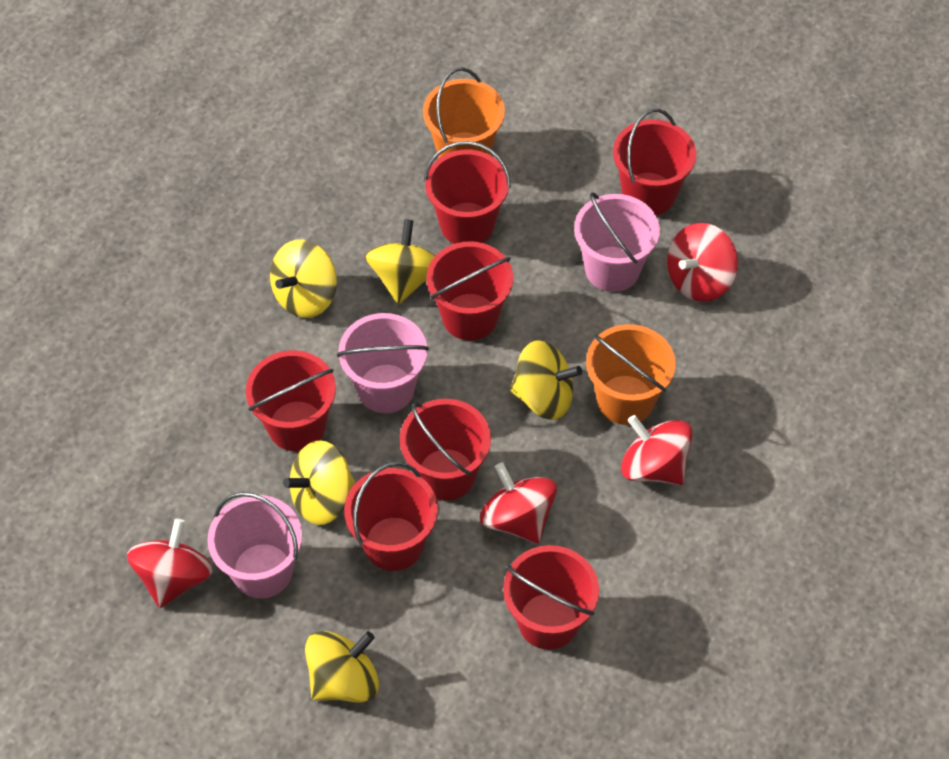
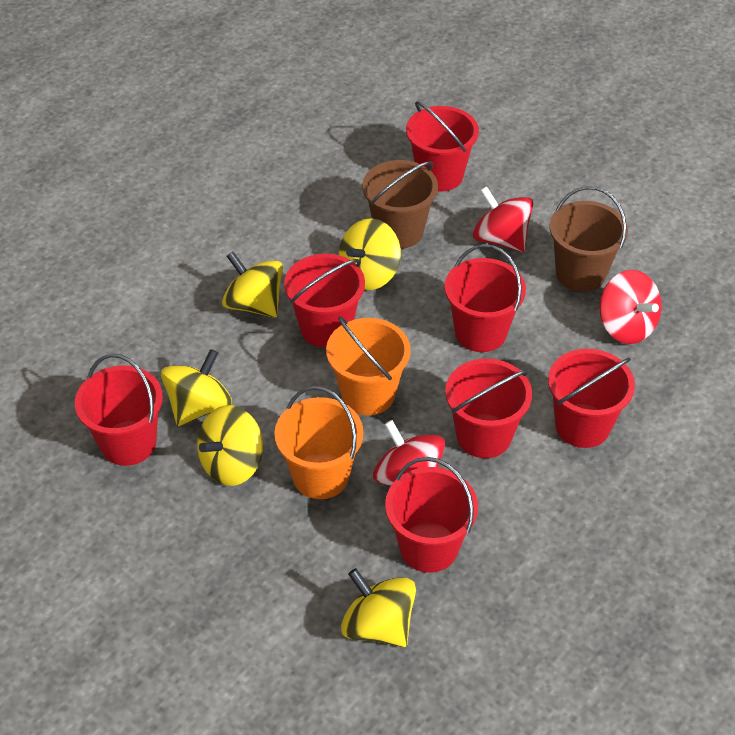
brown bucket: 0 -> 2
pink bucket: 3 -> 0
red spinning top: 4 -> 3

